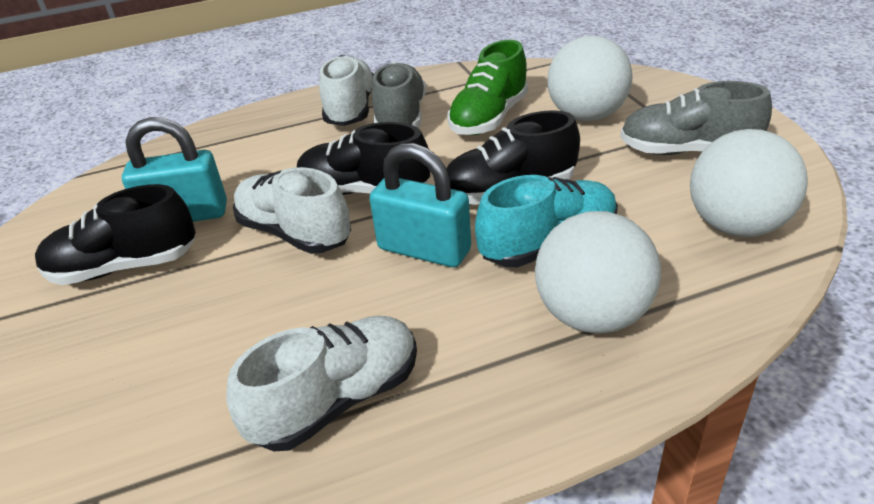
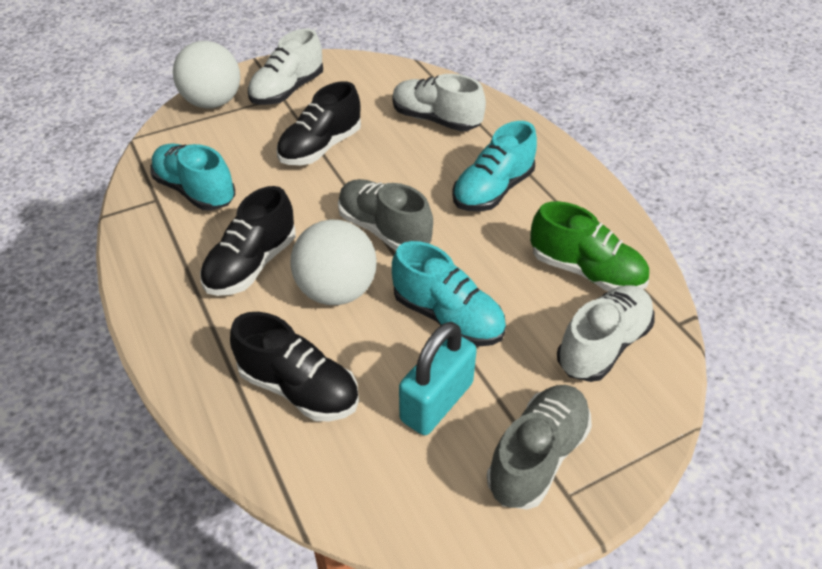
turquoise padlock: 2 -> 1
turquoise shoe: 1 -> 3
white ball: 3 -> 2

